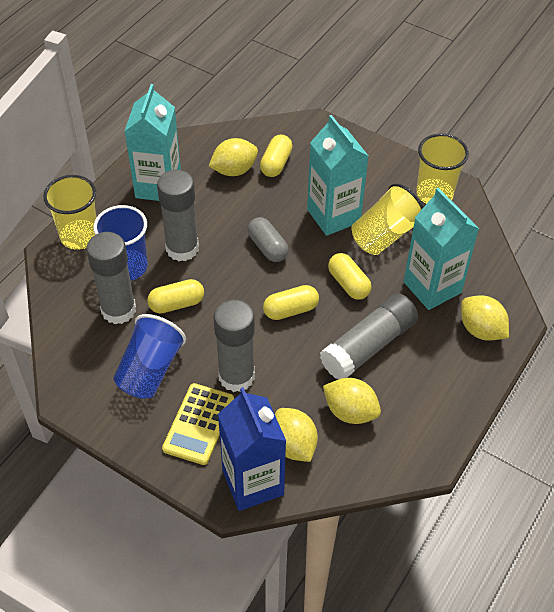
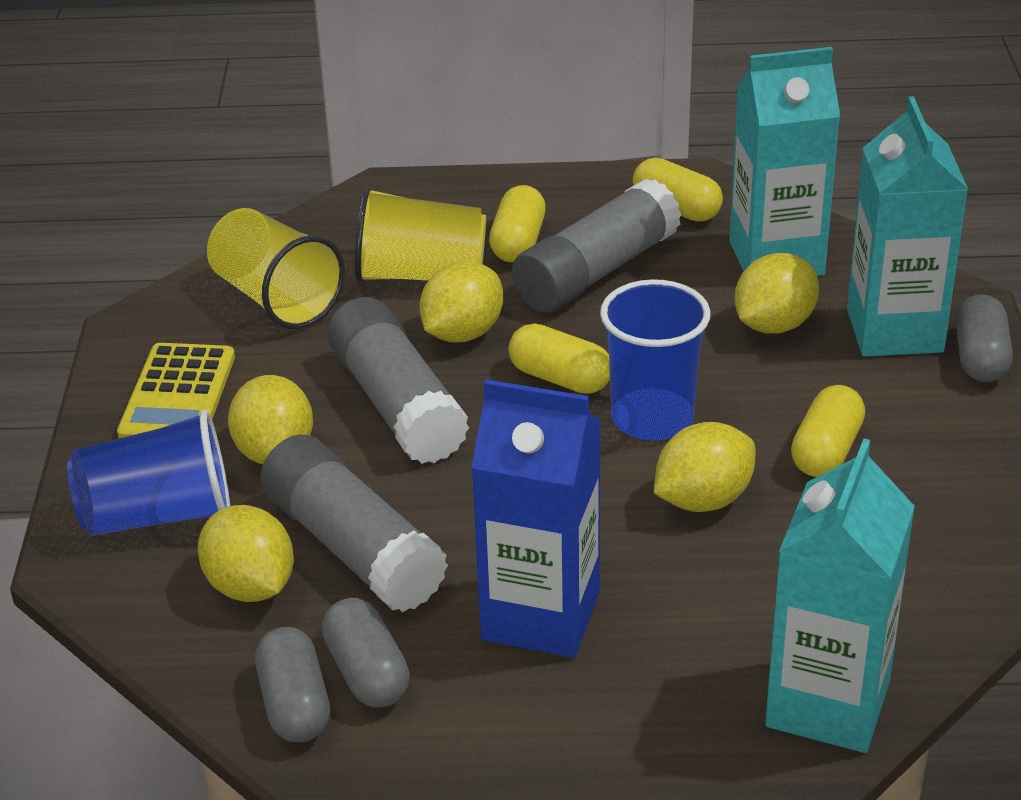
grey capsule: 1 -> 3
grey glue stick: 4 -> 3
yellow cup: 3 -> 2
yellow lemon: 4 -> 5

